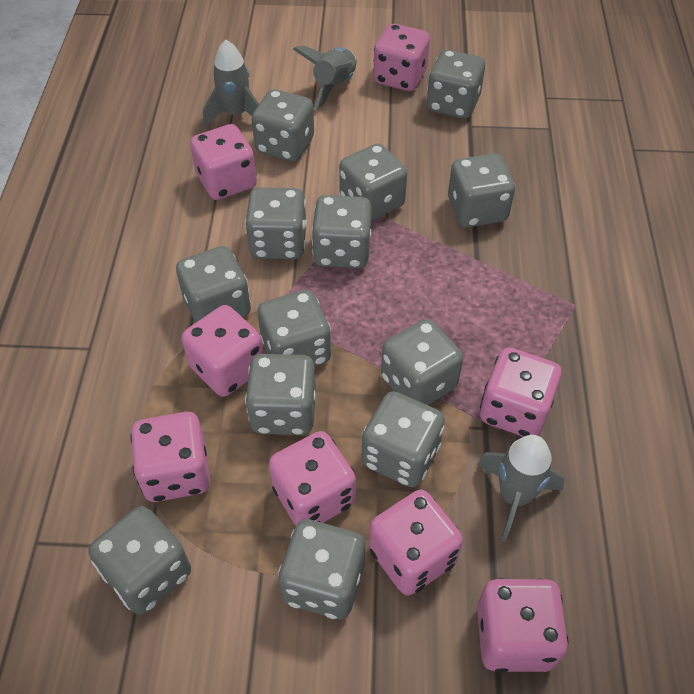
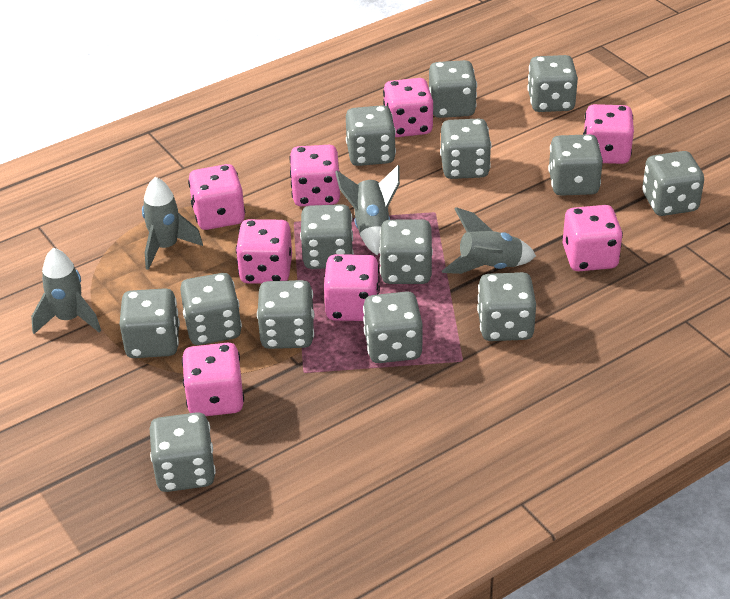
grey dice: 13 -> 14
grey rocket: 3 -> 4

